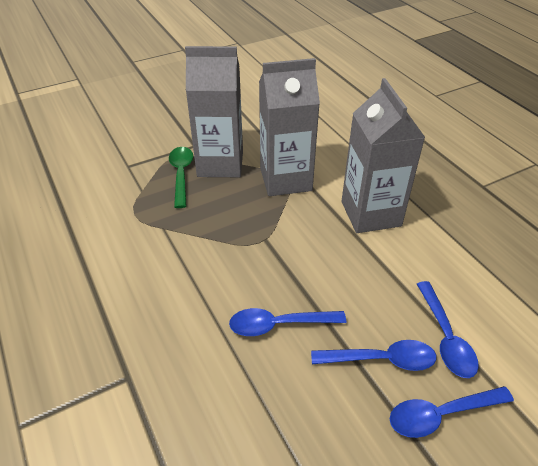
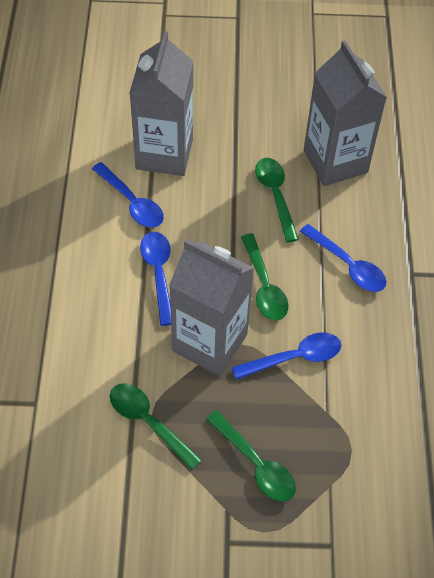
green spoon: 1 -> 4

